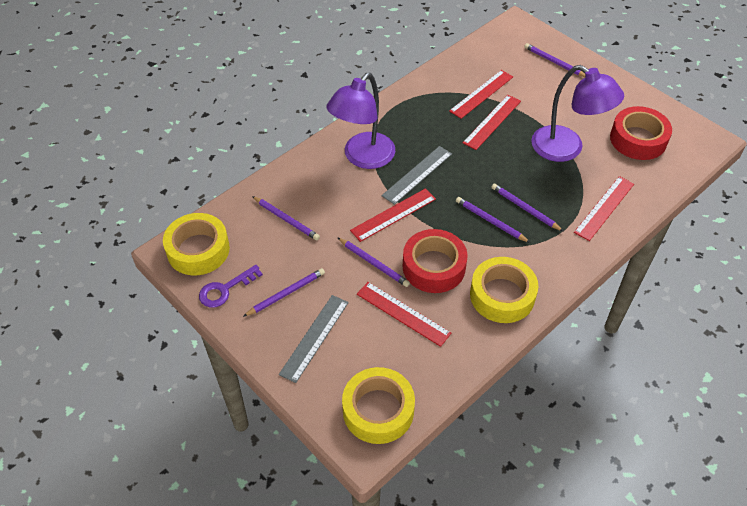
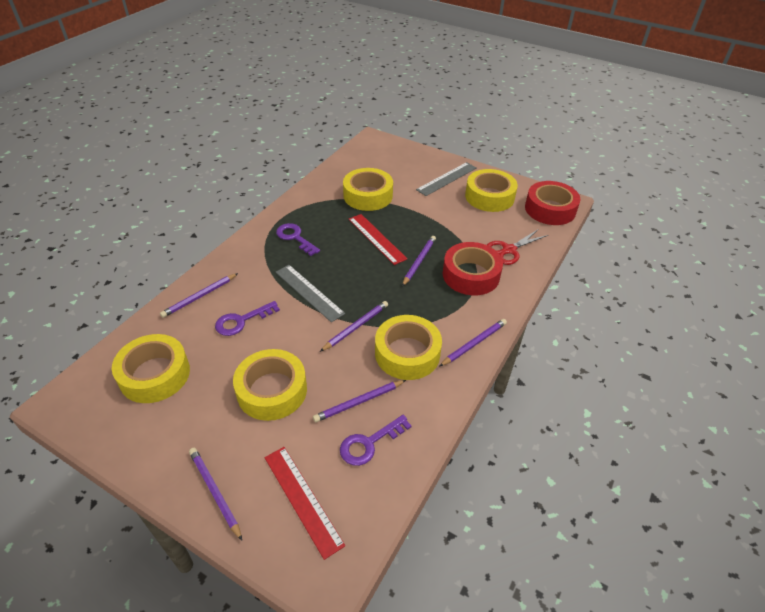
purple key: 1 -> 3
purple lamp: 2 -> 0
red ruler: 5 -> 2
red scissors: 0 -> 1
yellow tape: 3 -> 5

